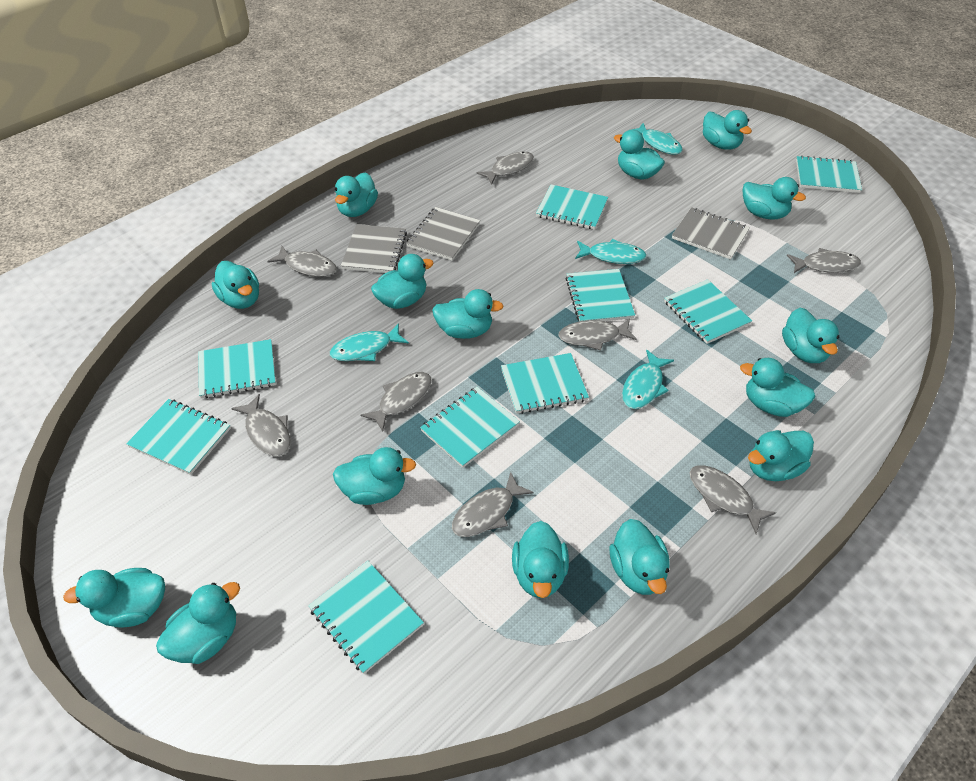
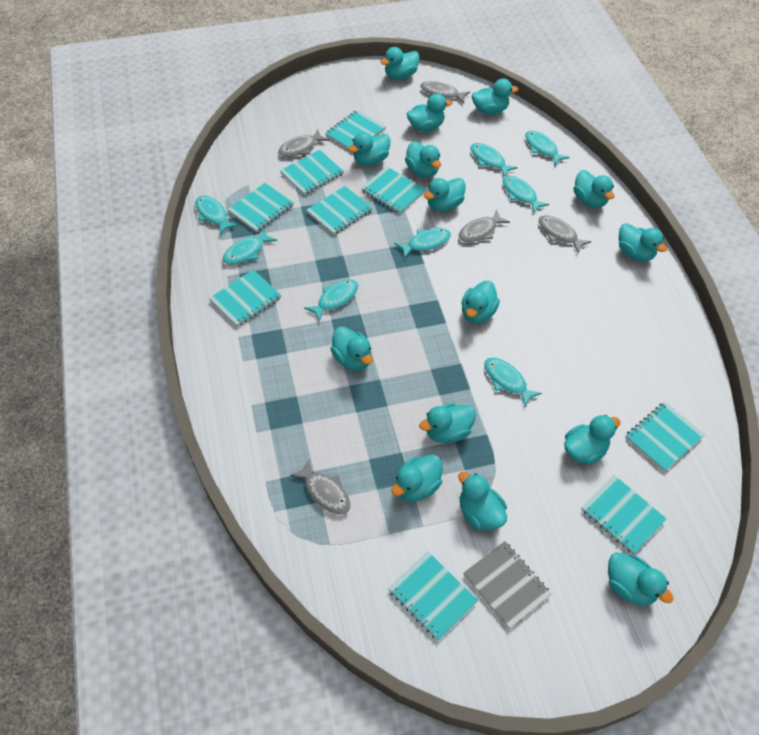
grey fish: 8 -> 5
grey notebook: 3 -> 1
turquoise fish: 4 -> 8

